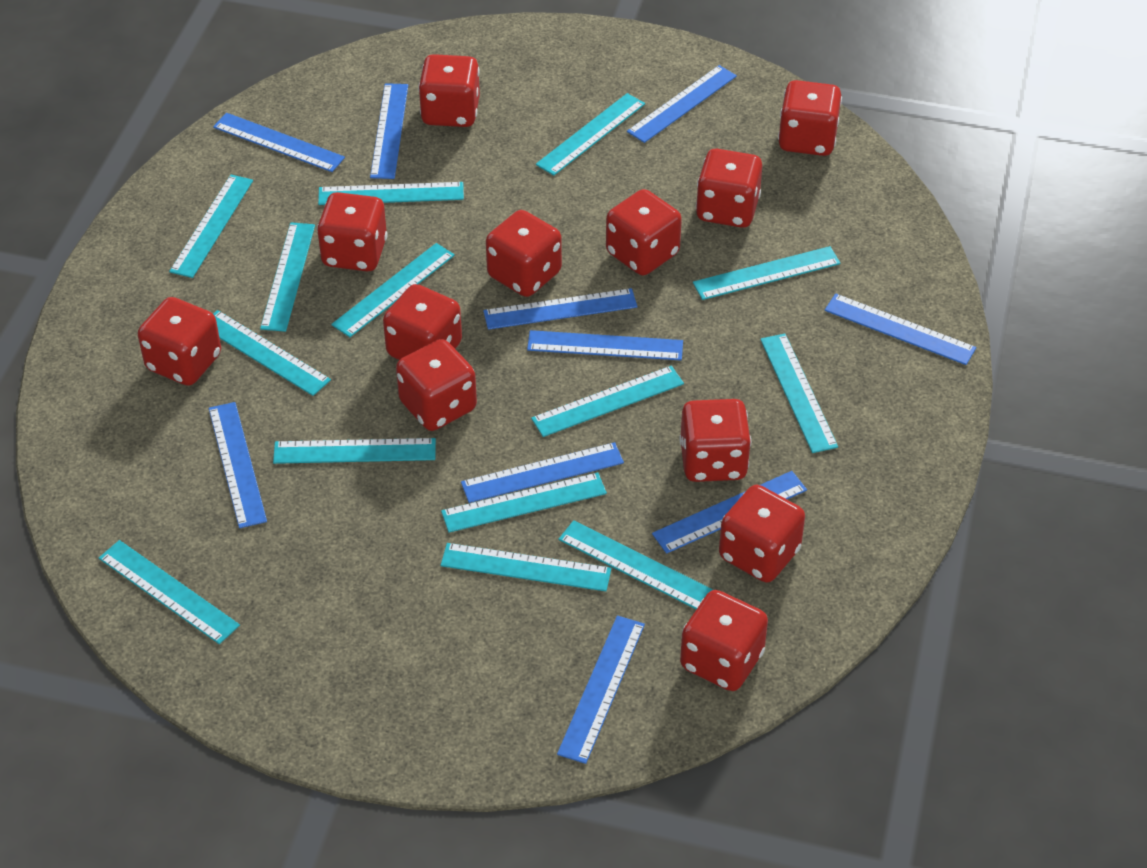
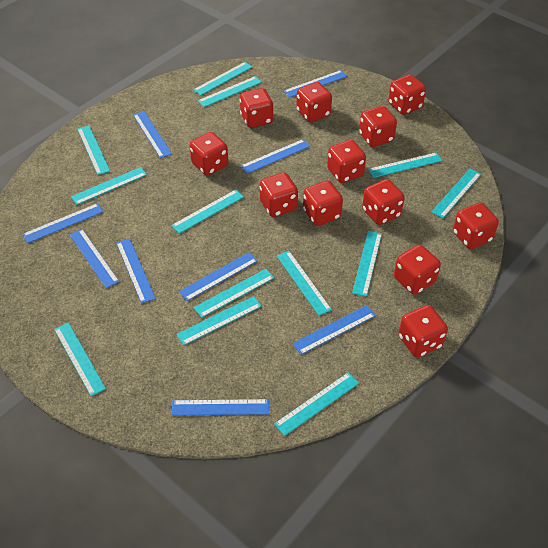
blue ruler: 10 -> 9
turquoise ruler: 14 -> 13

